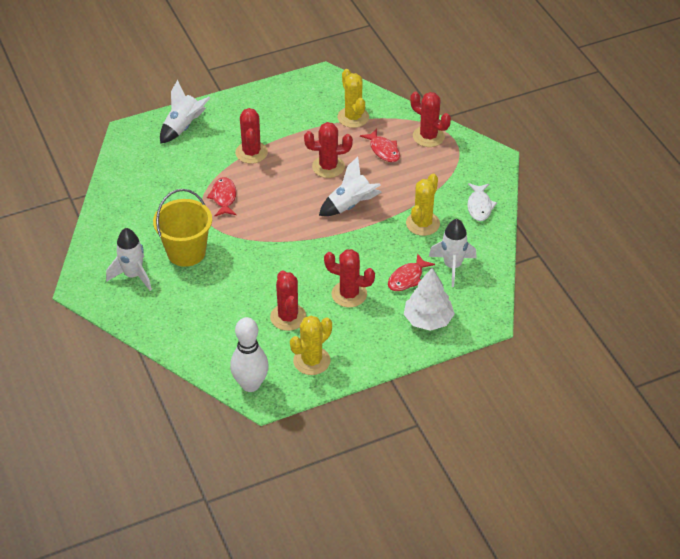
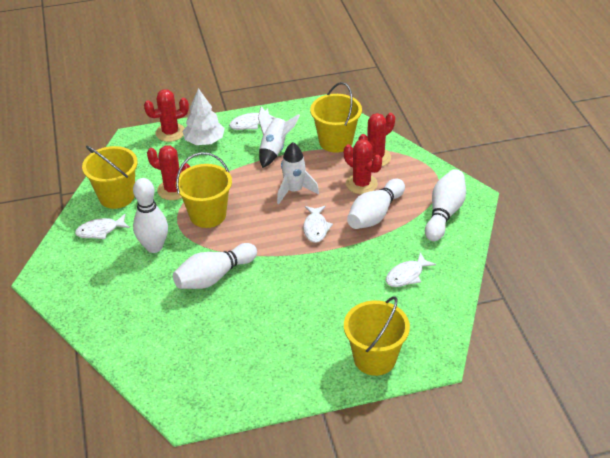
red cactus: 5 -> 4
red fish: 3 -> 0
white bowling pin: 1 -> 4
white fish: 1 -> 4
white rocket: 4 -> 2
yellow bucket: 1 -> 4
yellow cactus: 3 -> 0

